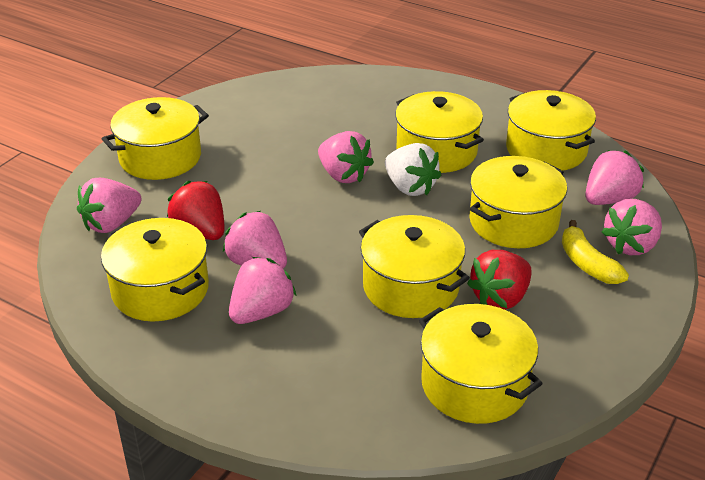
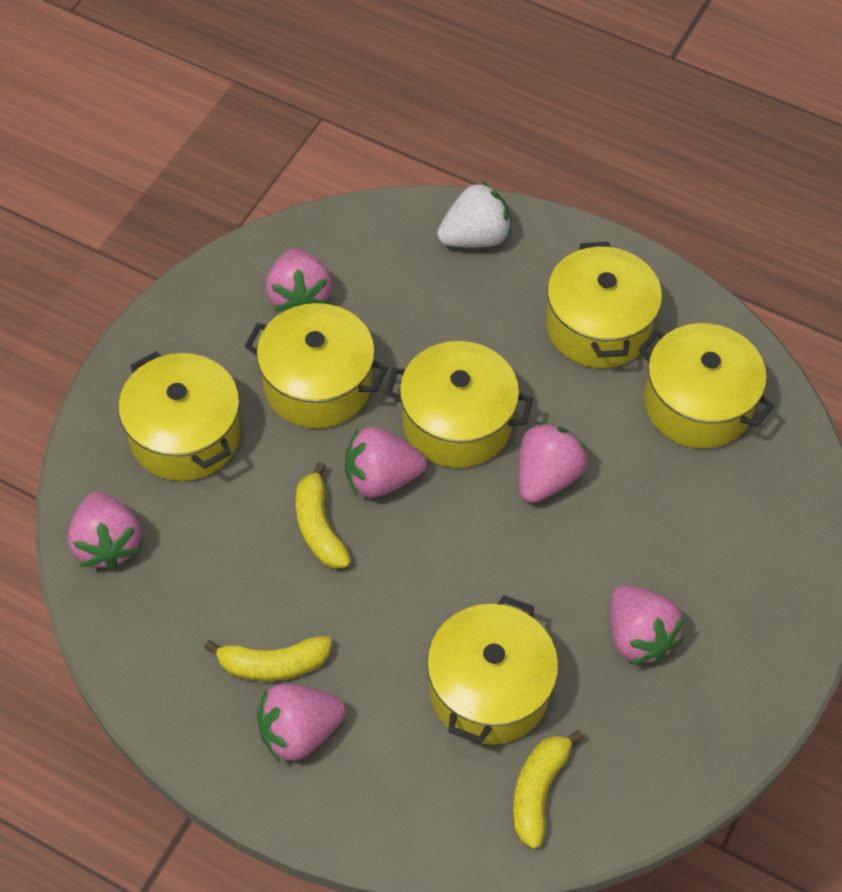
red strawberry: 2 -> 0
yellow banana: 1 -> 3
yellow pot: 7 -> 6

